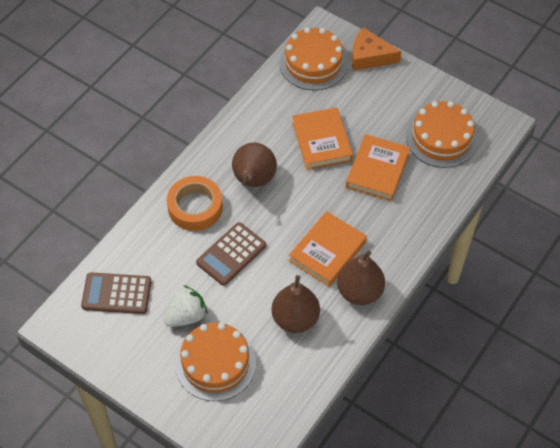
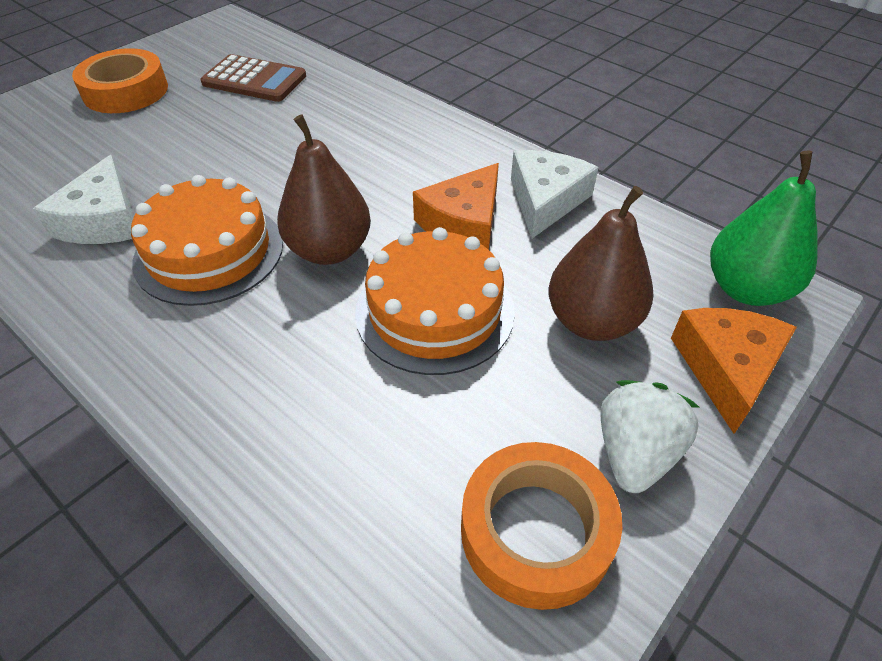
brown calculator: 2 -> 1
brown pear: 3 -> 2
green pear: 0 -> 1
orange book: 3 -> 0
orange cake: 3 -> 2
orange cheese: 1 -> 2
orange tape: 1 -> 2
white cheese: 0 -> 2

